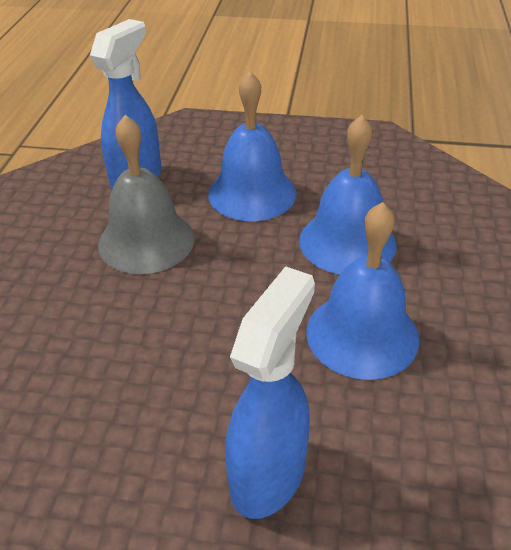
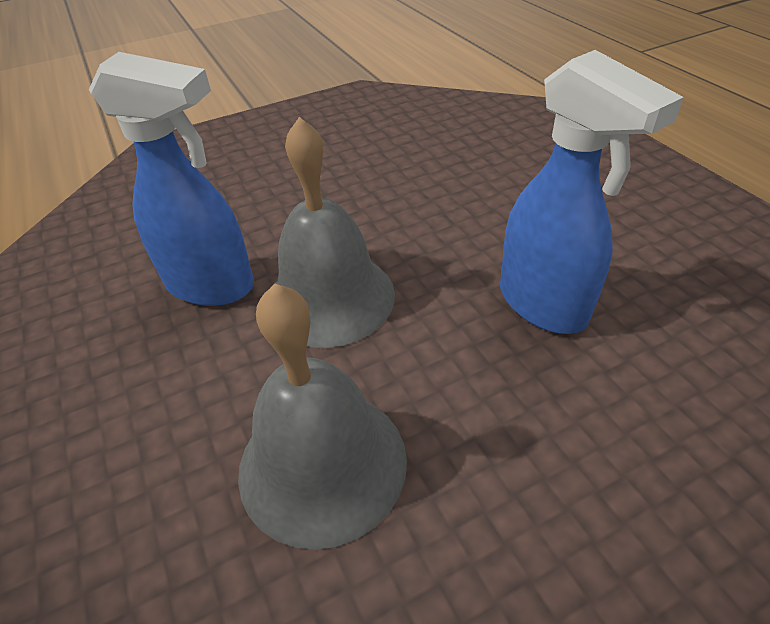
blue bell: 3 -> 0
grey bell: 1 -> 2

